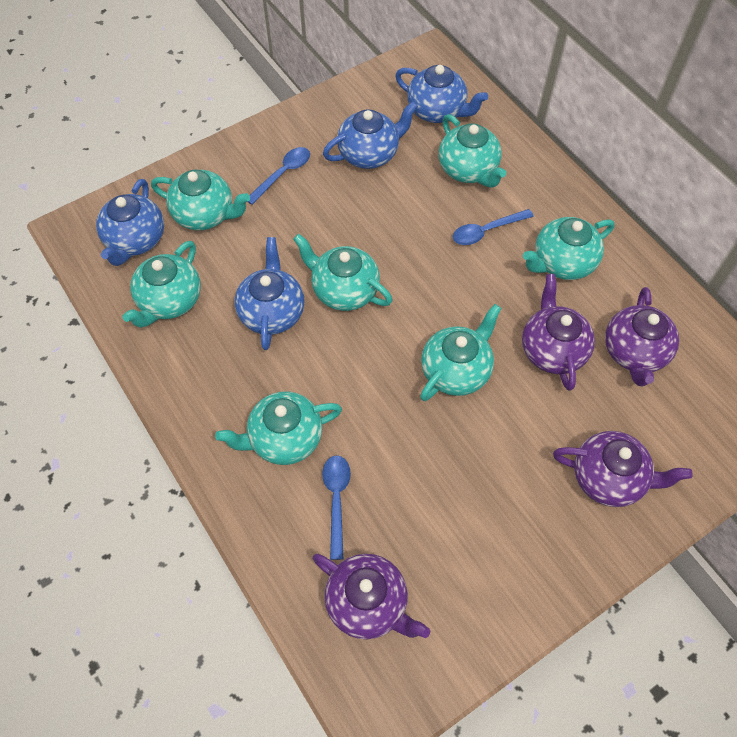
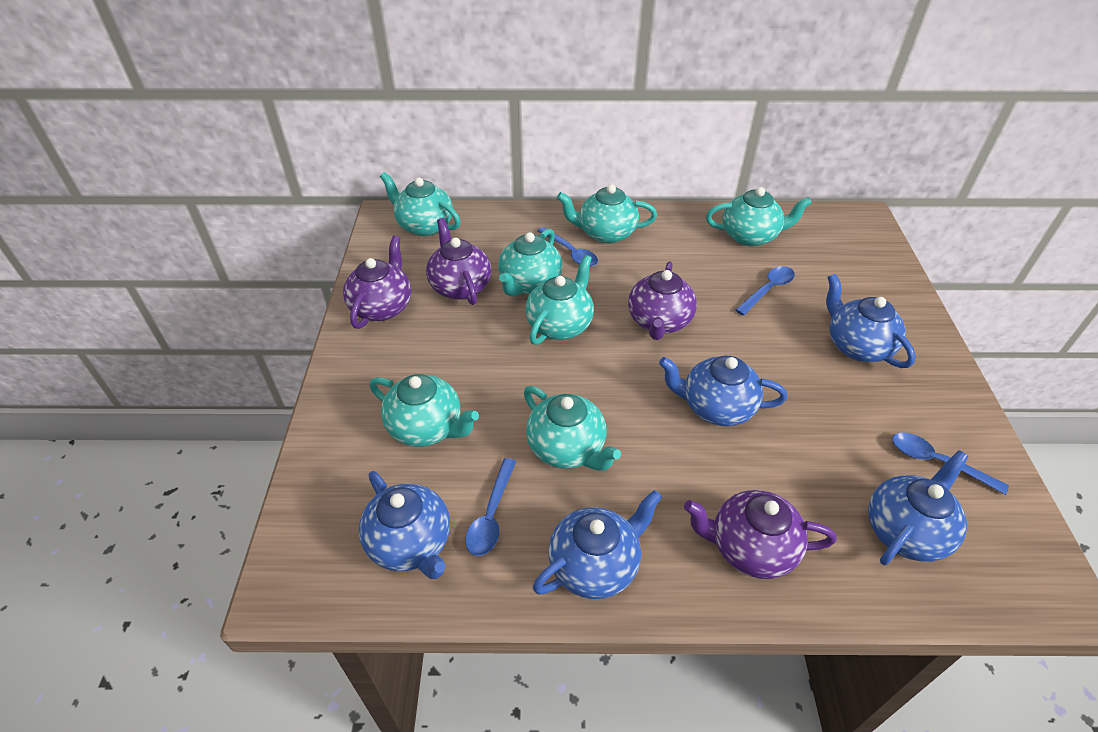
blue spoon: 3 -> 4
blue teapot: 4 -> 5

